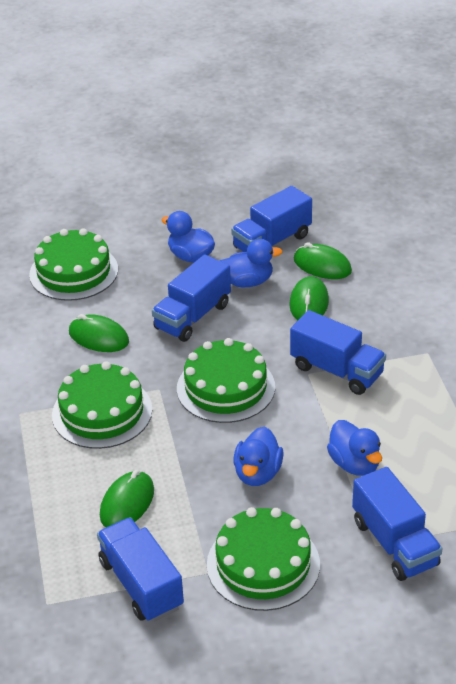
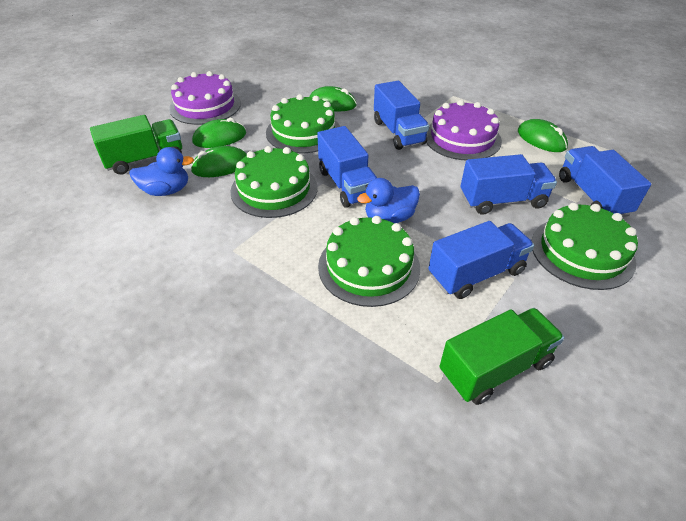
blue duck: 4 -> 2
green truck: 0 -> 2
purple cake: 0 -> 2

